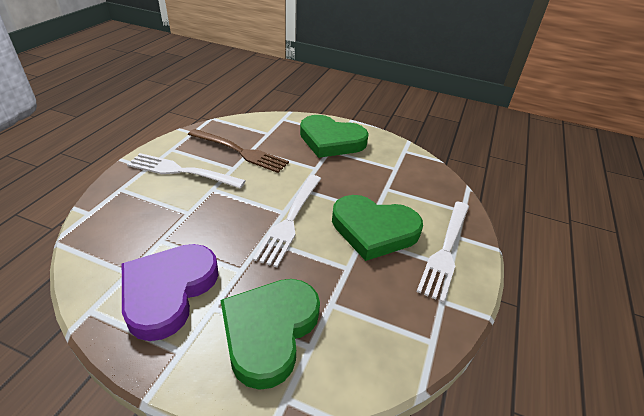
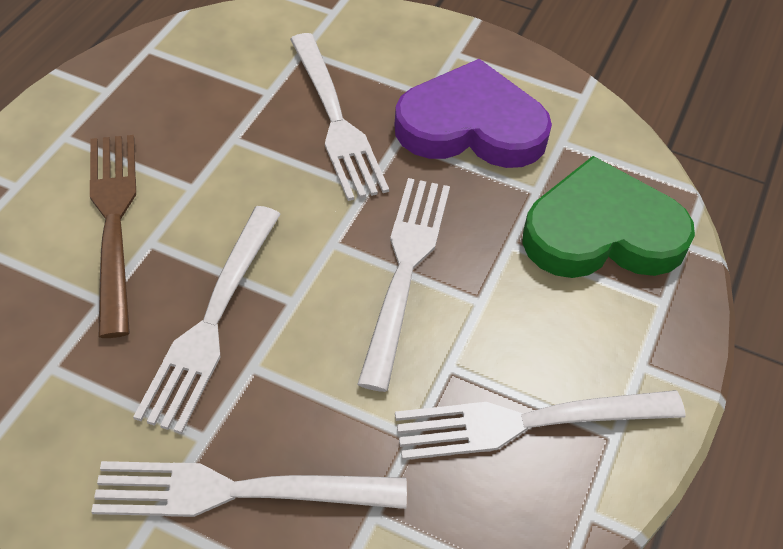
green heart: 3 -> 1
white fork: 3 -> 5

